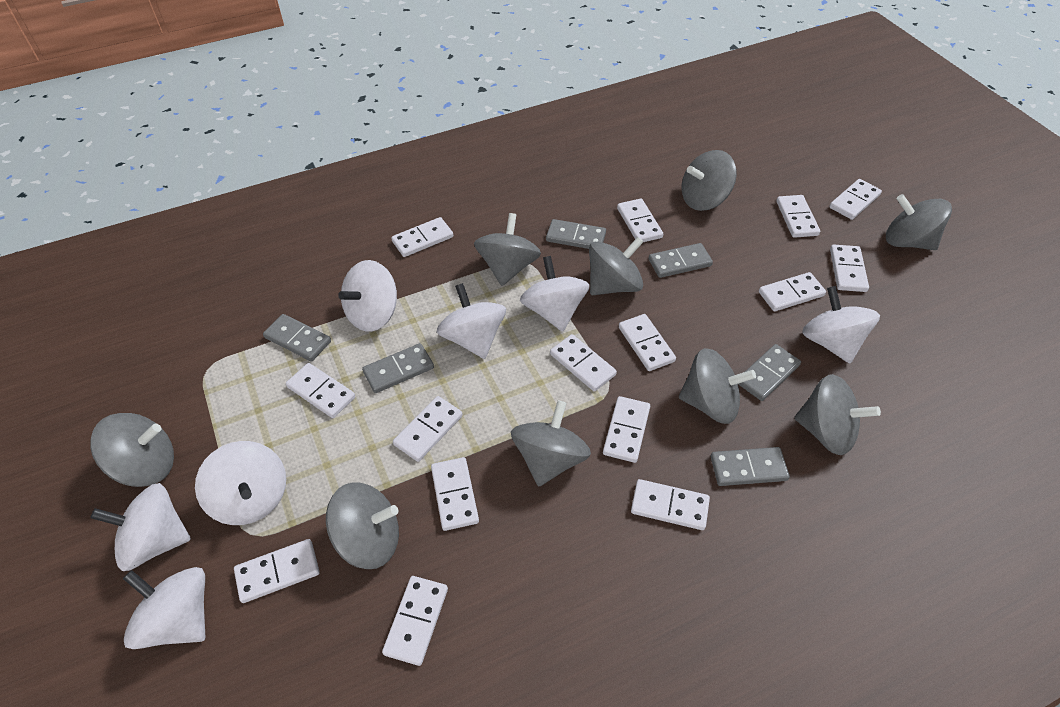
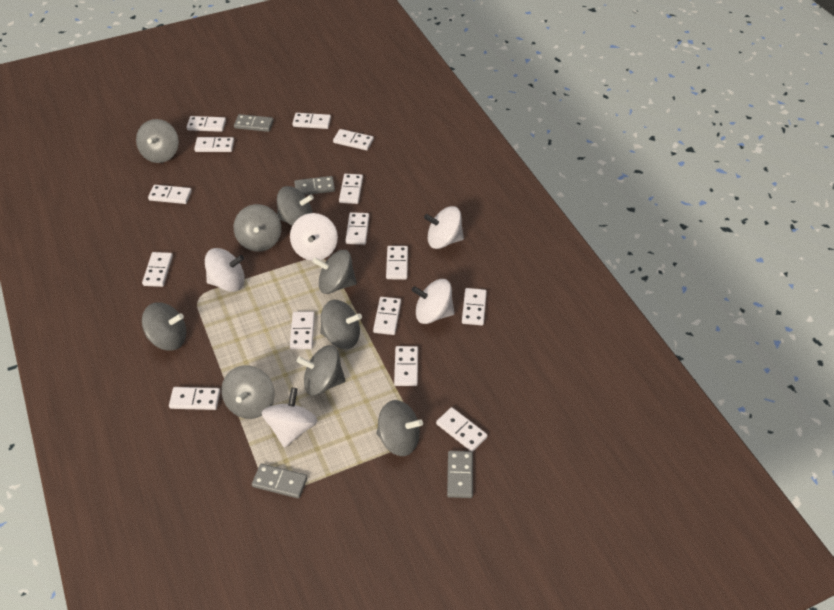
grey domino: 6 -> 4
white spinning top: 7 -> 5

